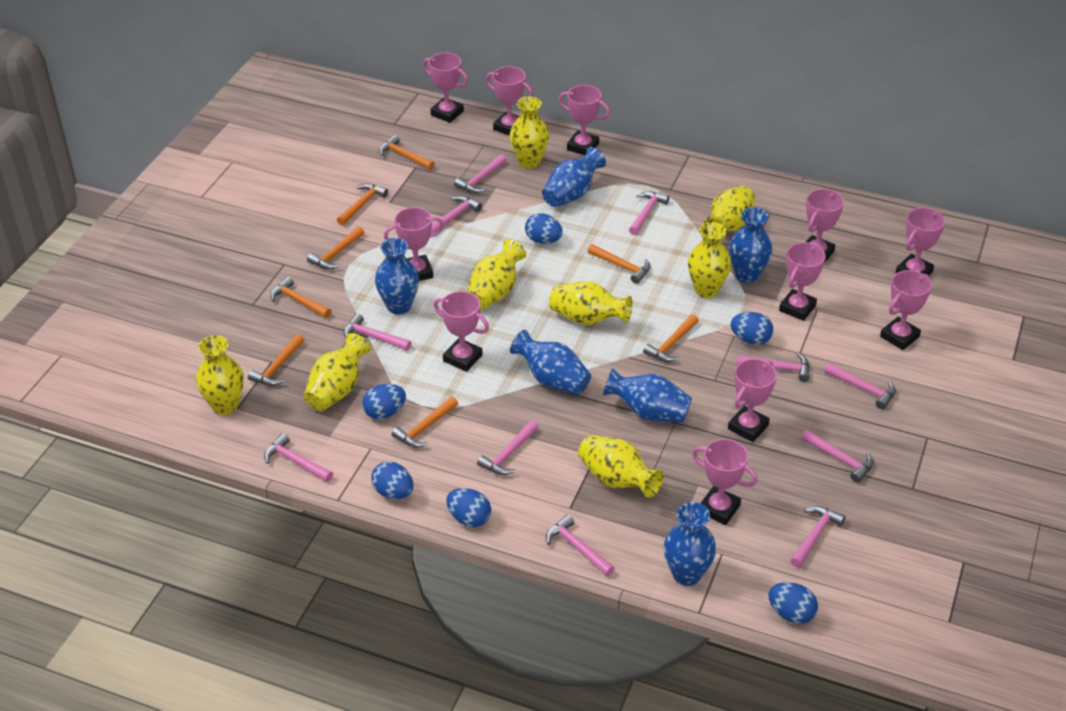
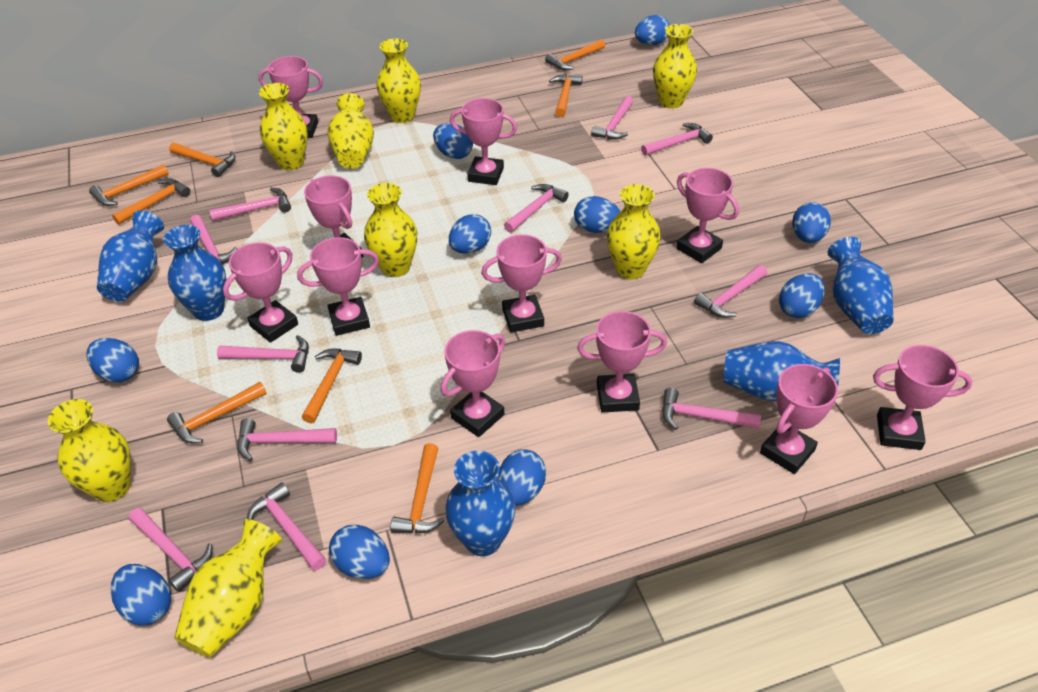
blue egg: 6 -> 10
blue vase: 6 -> 5

